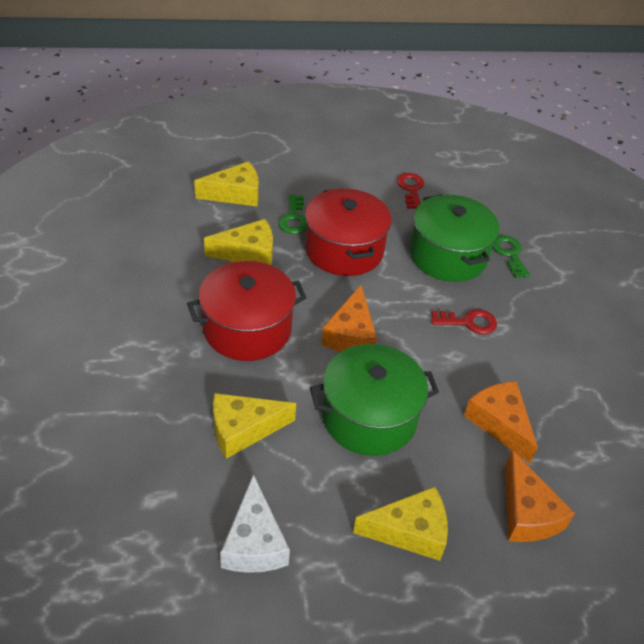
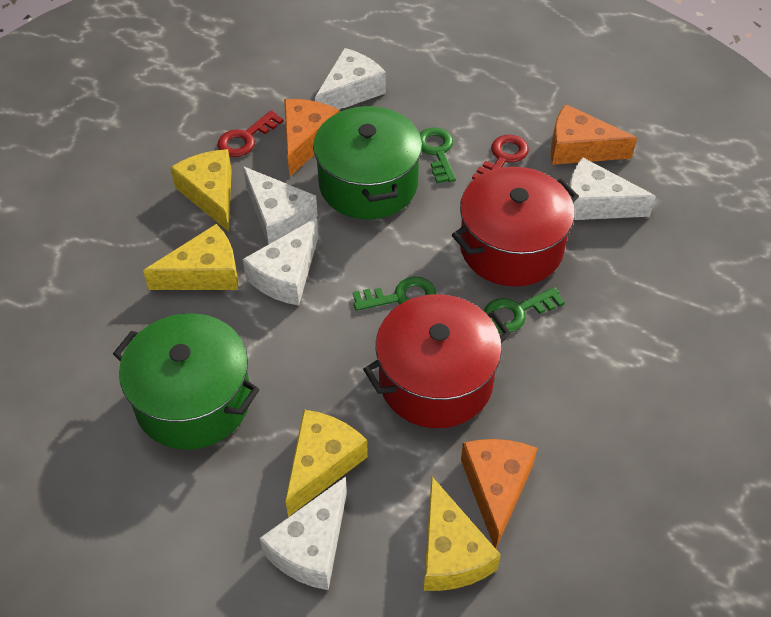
green key: 2 -> 3
white cheese: 1 -> 5

